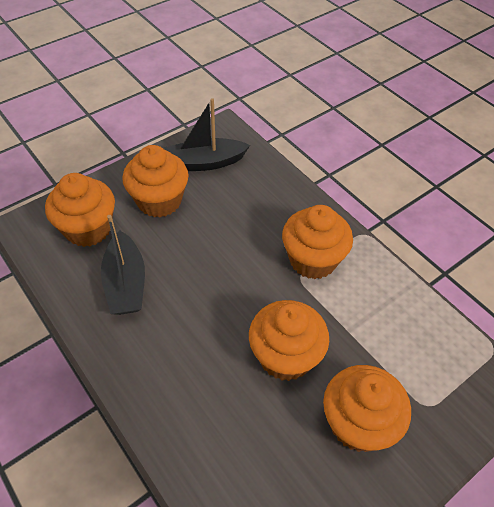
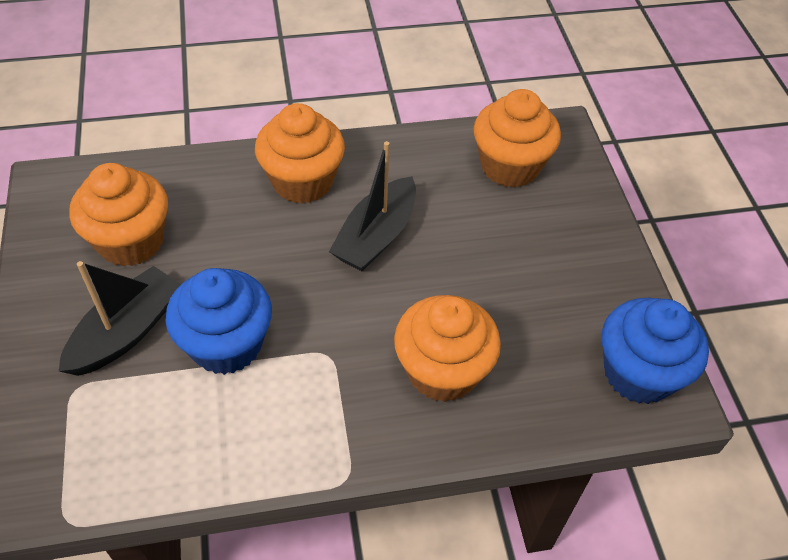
blue cupcake: 0 -> 2
orange cupcake: 5 -> 4

